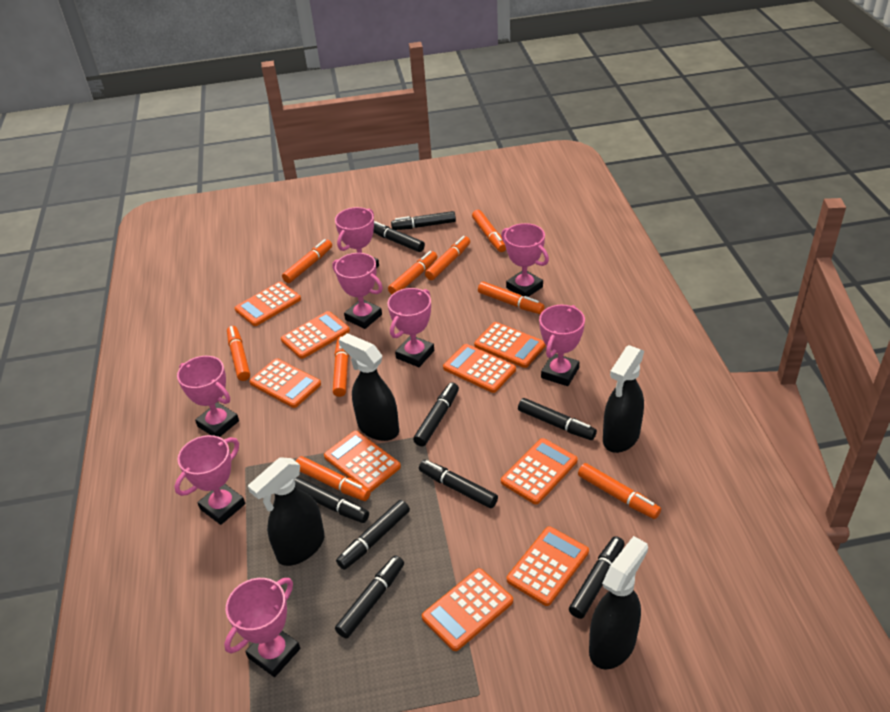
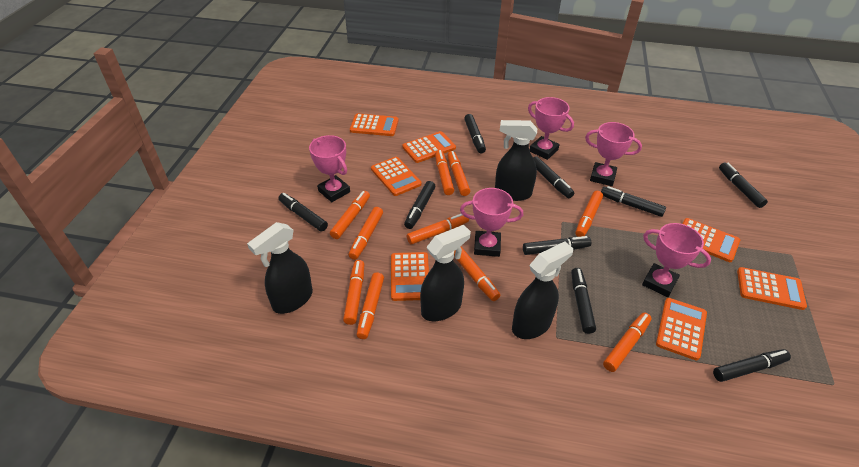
orange calculator: 9 -> 7
orange marker: 9 -> 10
pink trophy: 8 -> 5

